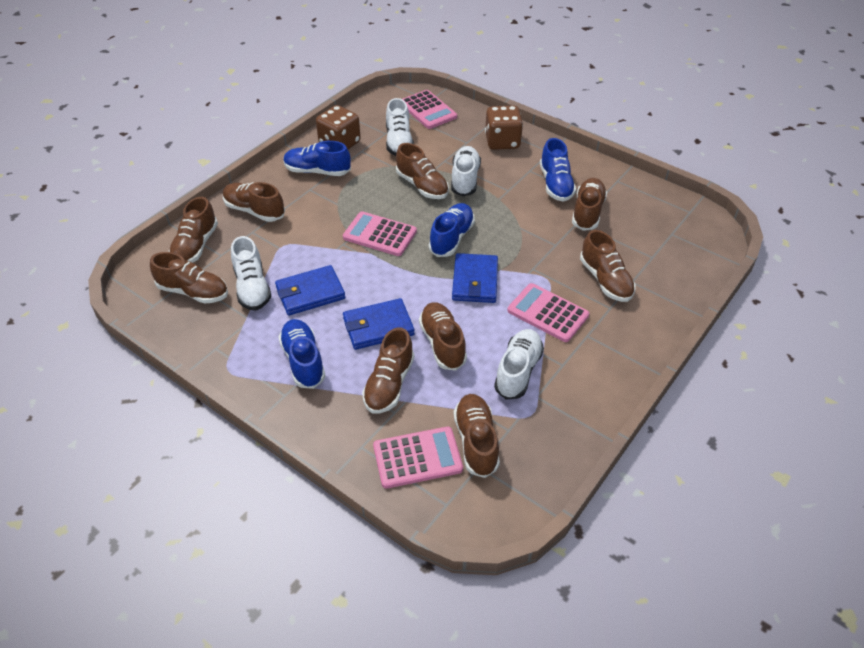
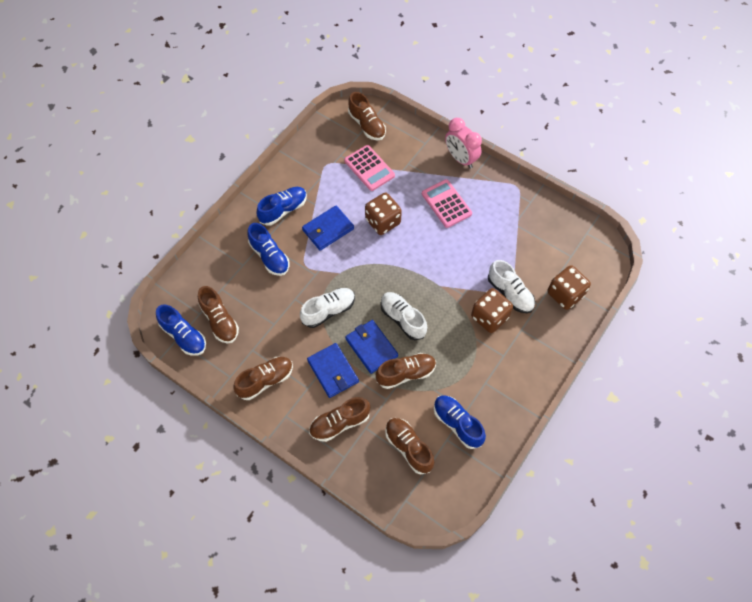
brown dice: 2 -> 3
brown shoe: 9 -> 6
pink calculator: 4 -> 2
pink clock: 0 -> 1
white shoe: 4 -> 3

